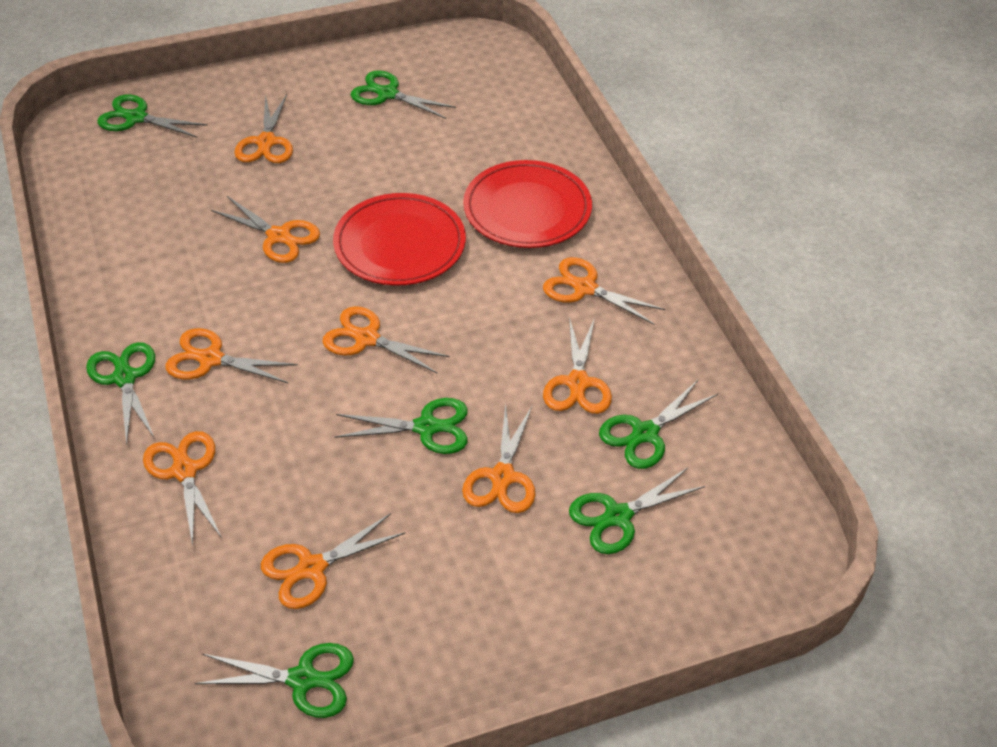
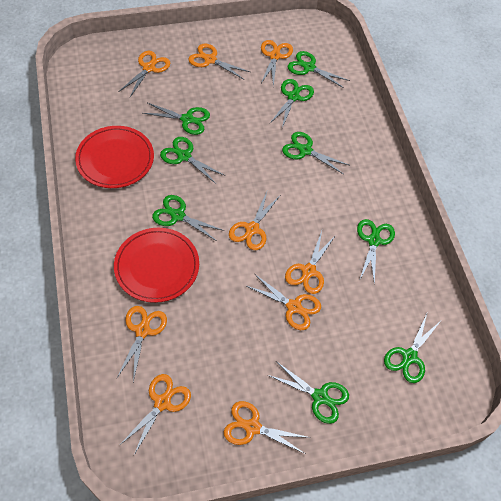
green scissors: 7 -> 9

